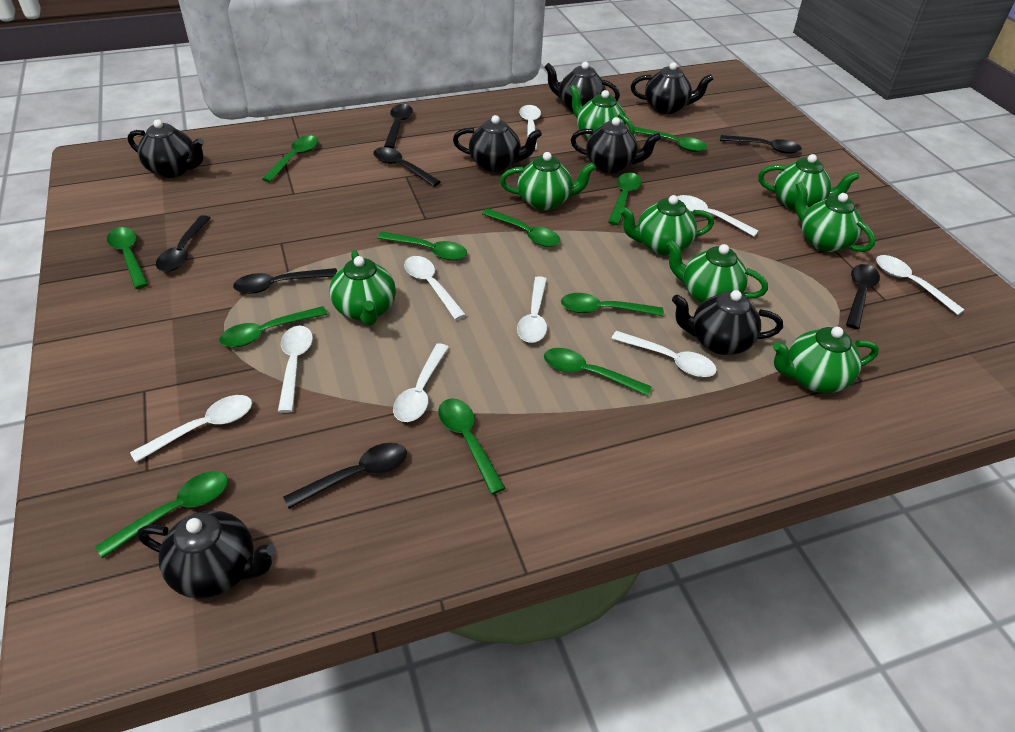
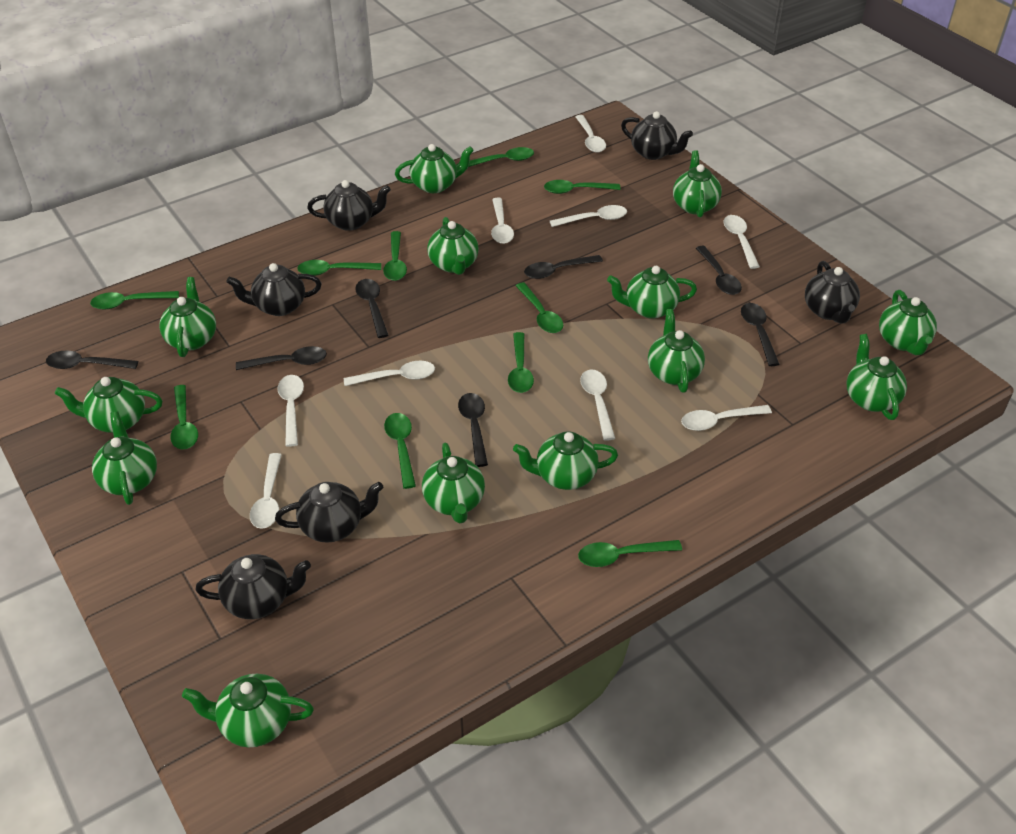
black teapot: 7 -> 6
green spoon: 11 -> 10
green teapot: 8 -> 13

